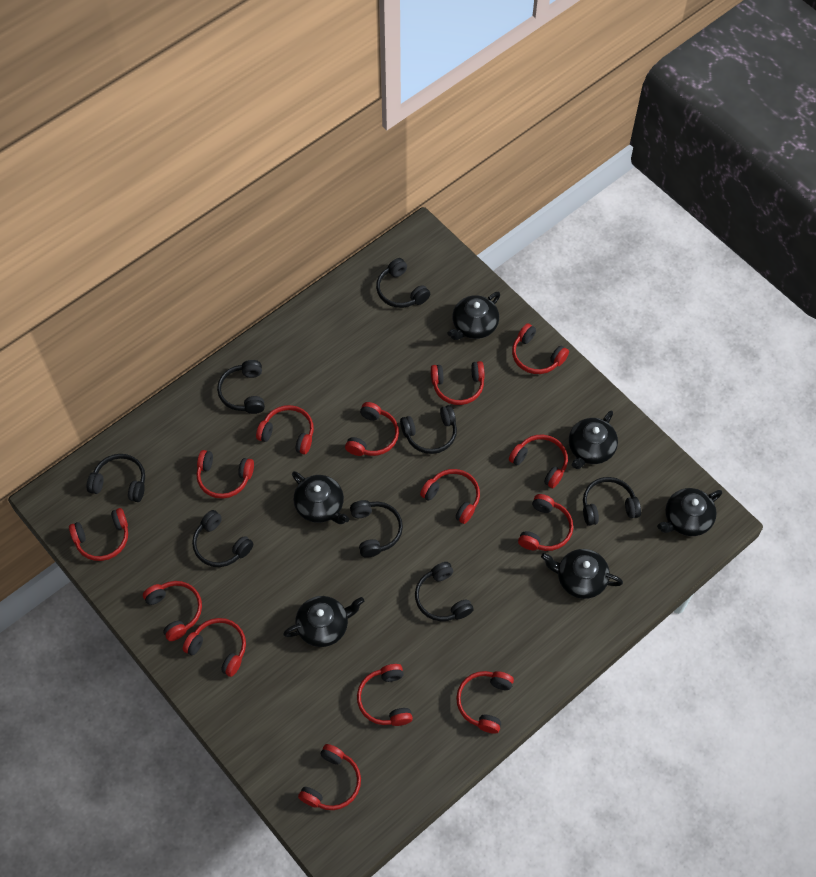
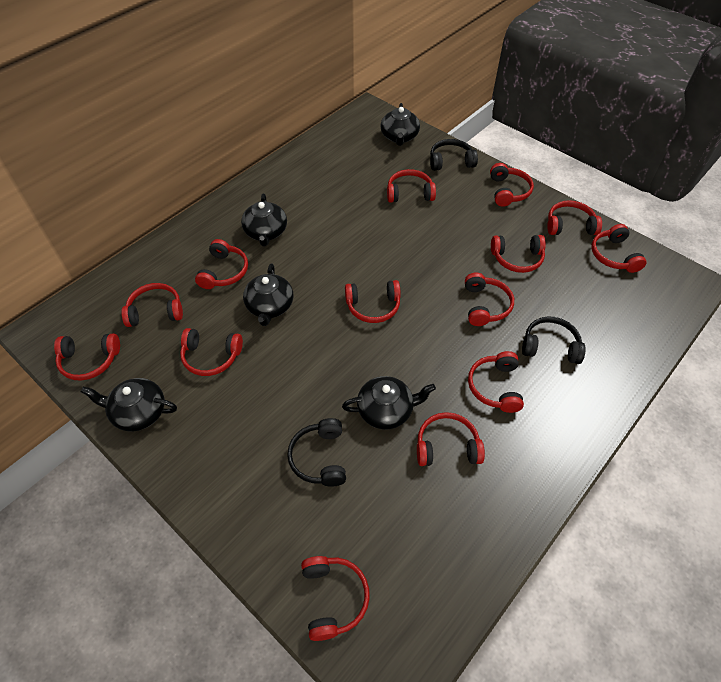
black headphones: 8 -> 3
black teapot: 6 -> 5

